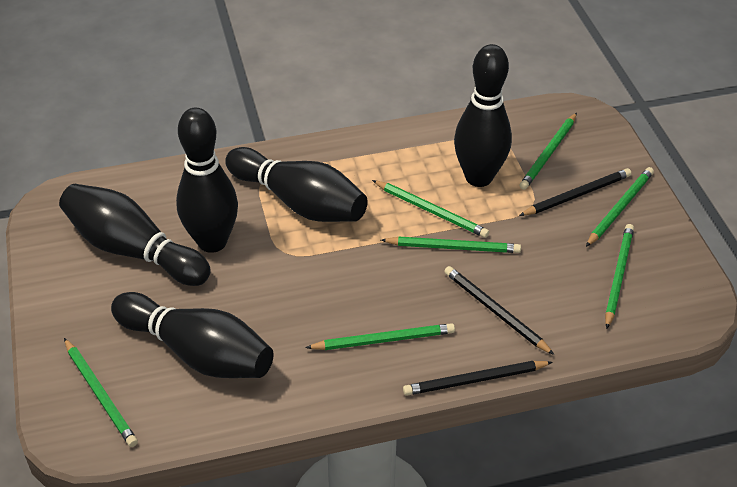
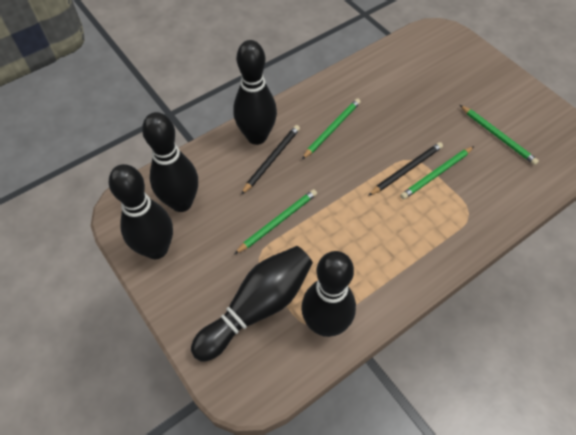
black pencil: 3 -> 2
green pencil: 7 -> 4

